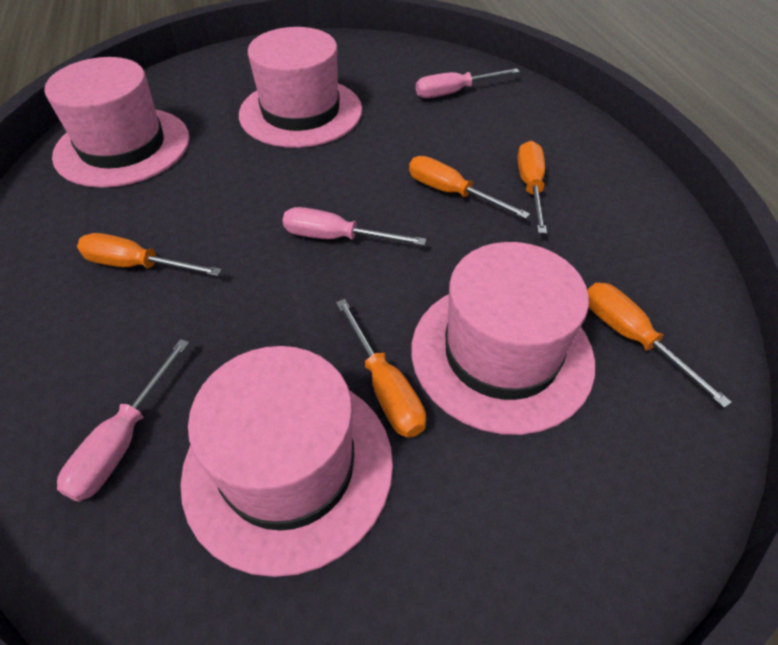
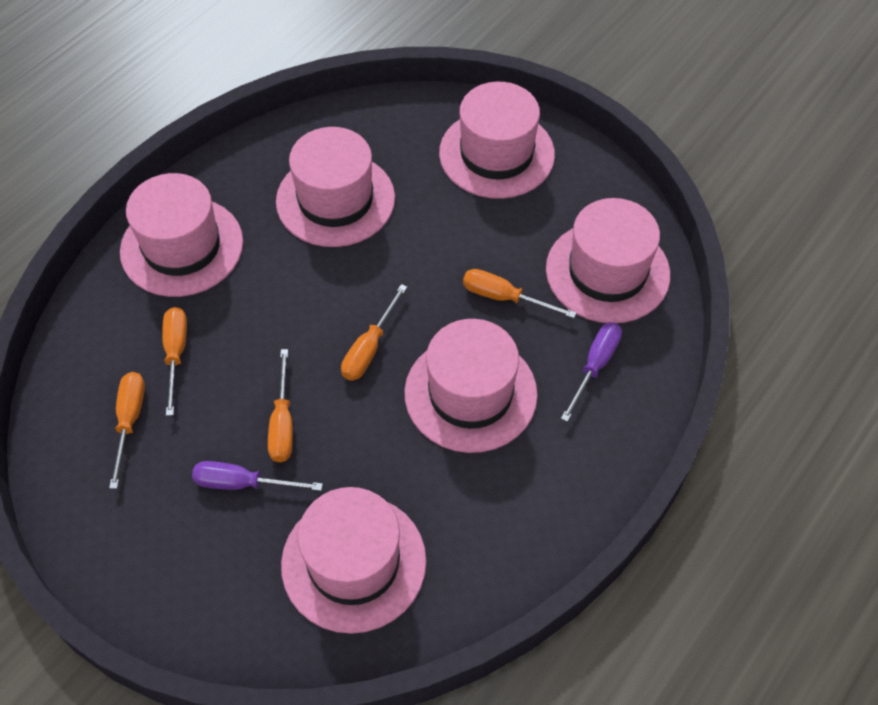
pink hat: 4 -> 6
pink screwdriver: 3 -> 0
purple screwdriver: 0 -> 2

